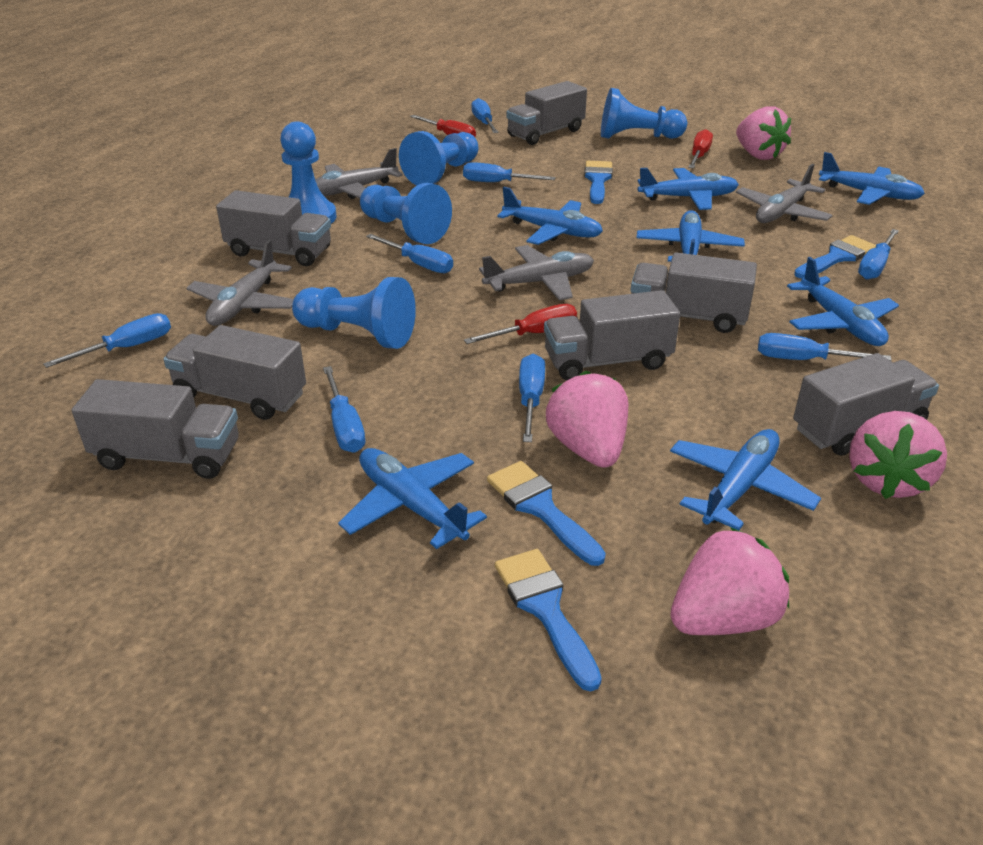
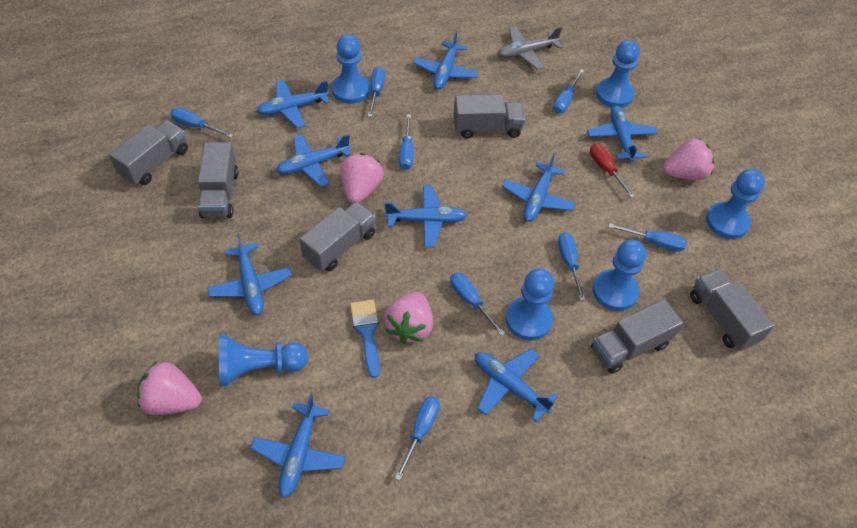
blue brush: 4 -> 1
blue pawn: 5 -> 6
blue plane: 7 -> 9
grey plane: 4 -> 1
grey truck: 7 -> 6
red screwdriver: 3 -> 1

